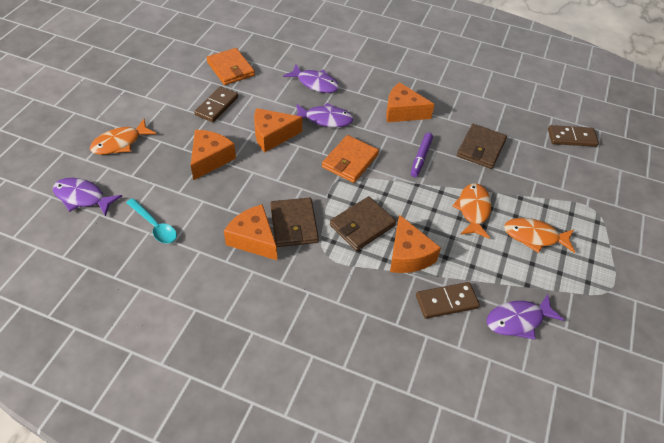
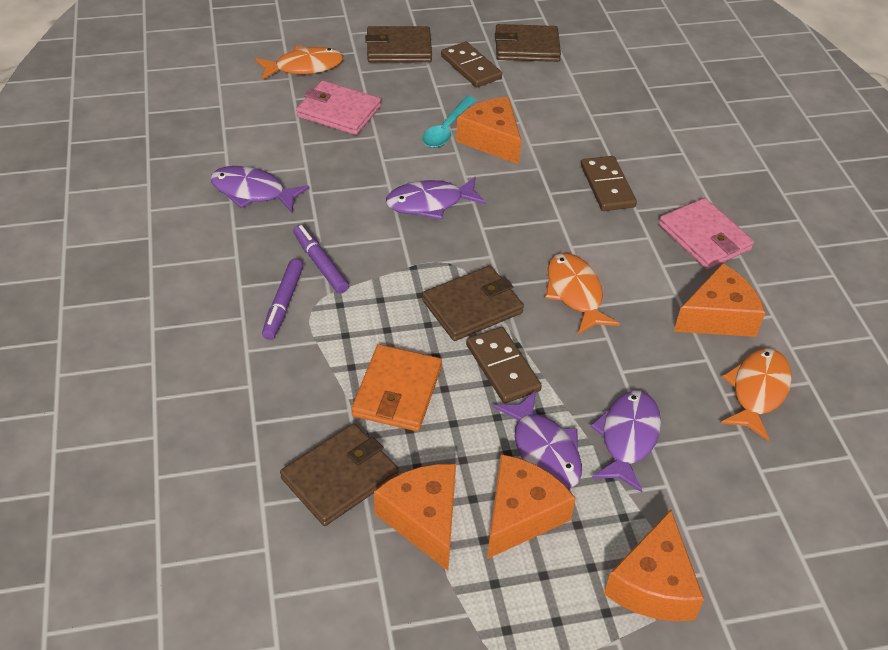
brown wallet: 3 -> 4
orange wallet: 2 -> 1
pink wallet: 0 -> 2
purple marker: 1 -> 2

